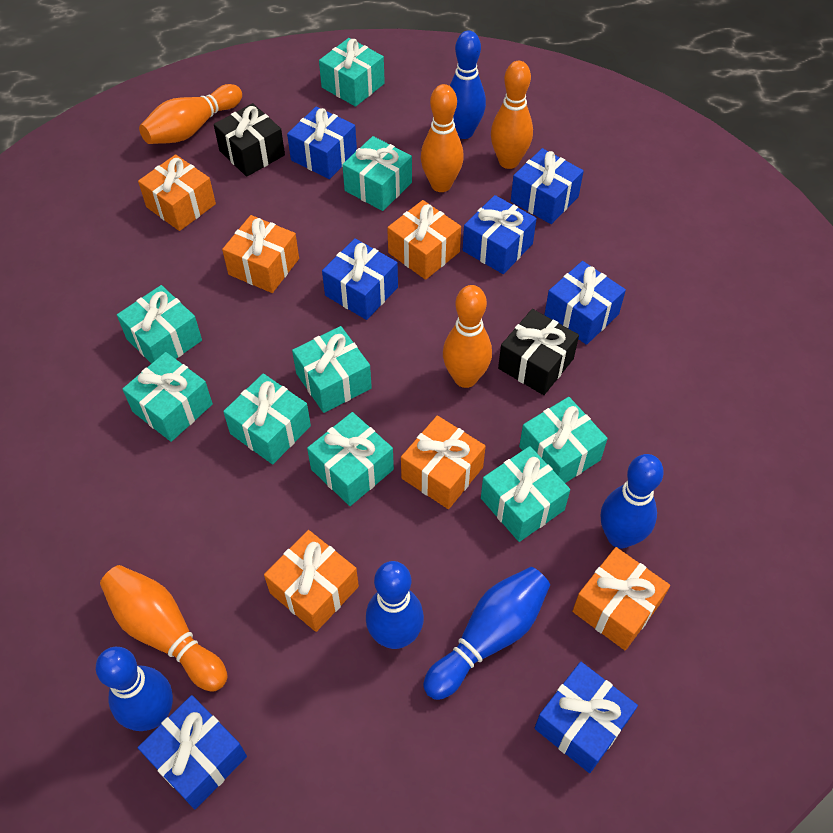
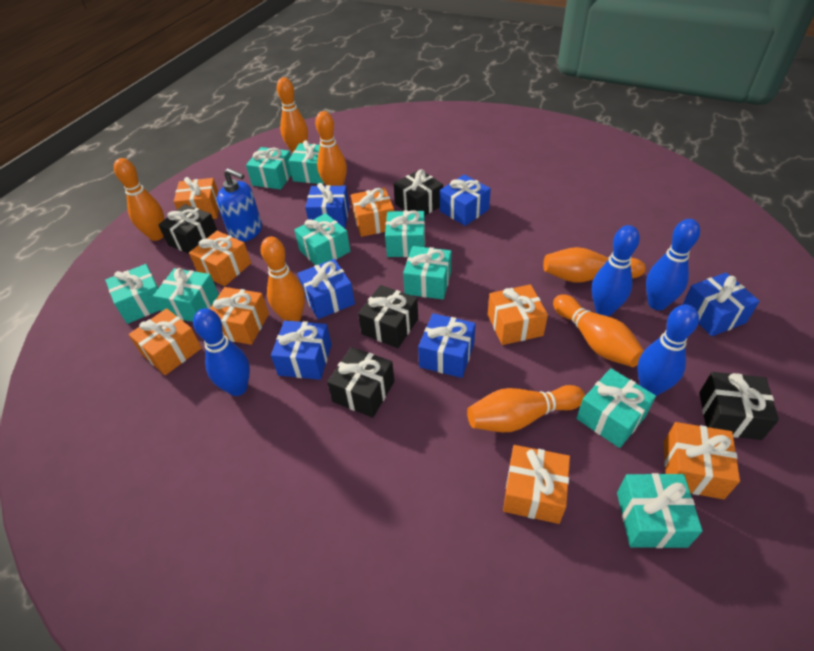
black gift: 2 -> 5
blue bowling pin: 5 -> 4
blue gift: 7 -> 6
blue soap dispenser: 0 -> 1
orange bowling pin: 5 -> 7
orange gift: 6 -> 8

